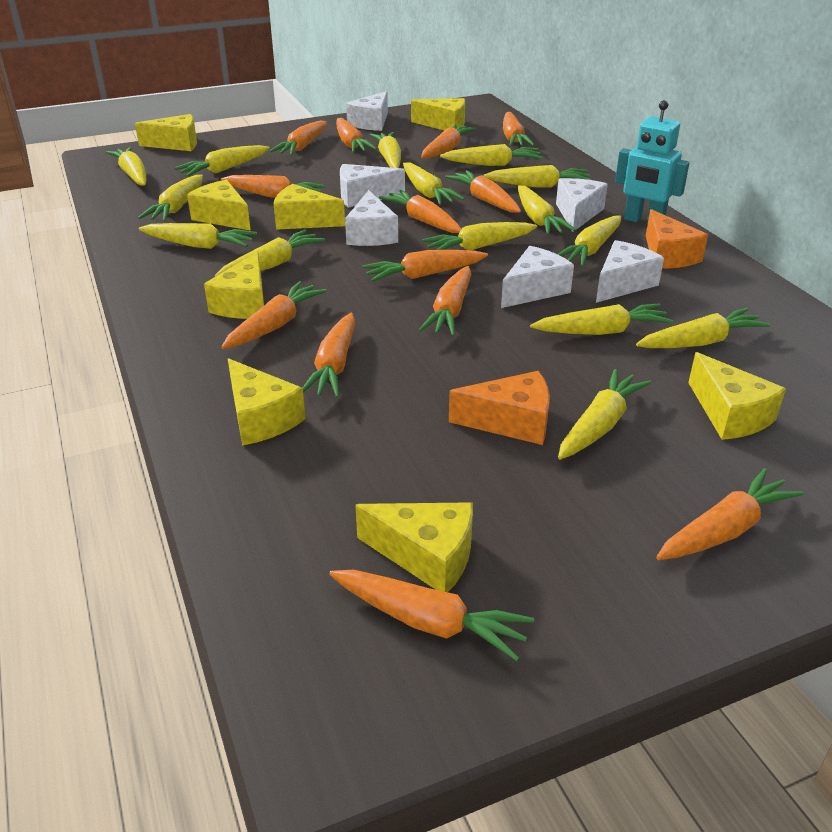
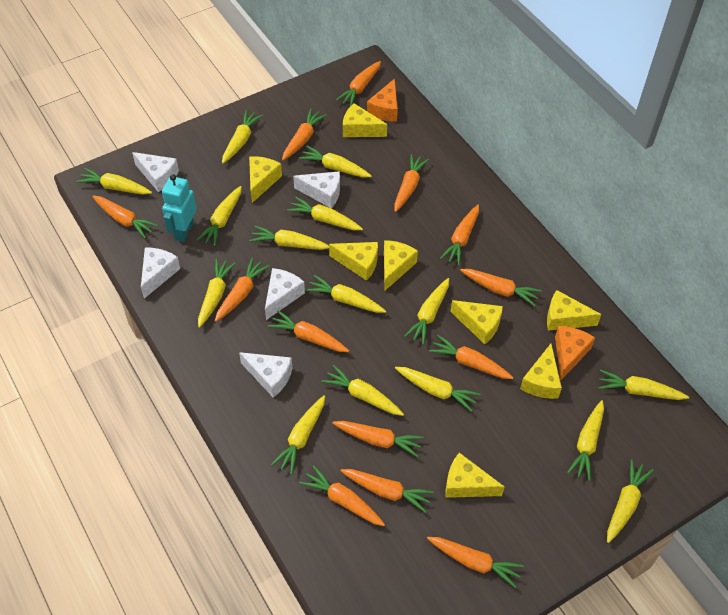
white cheese: 6 -> 5

